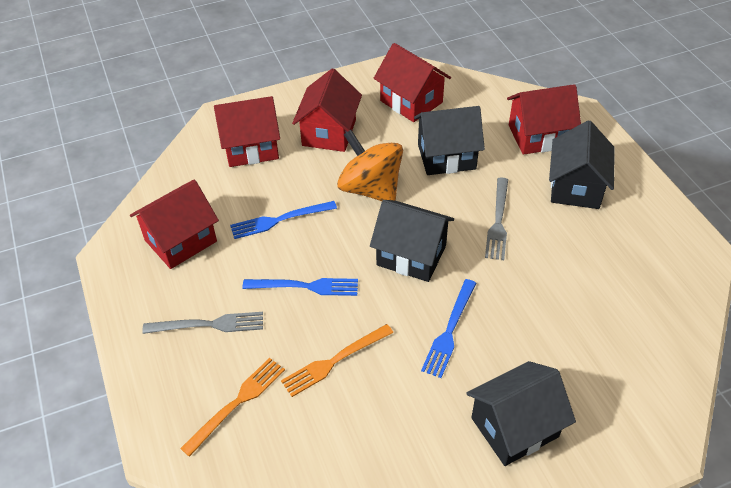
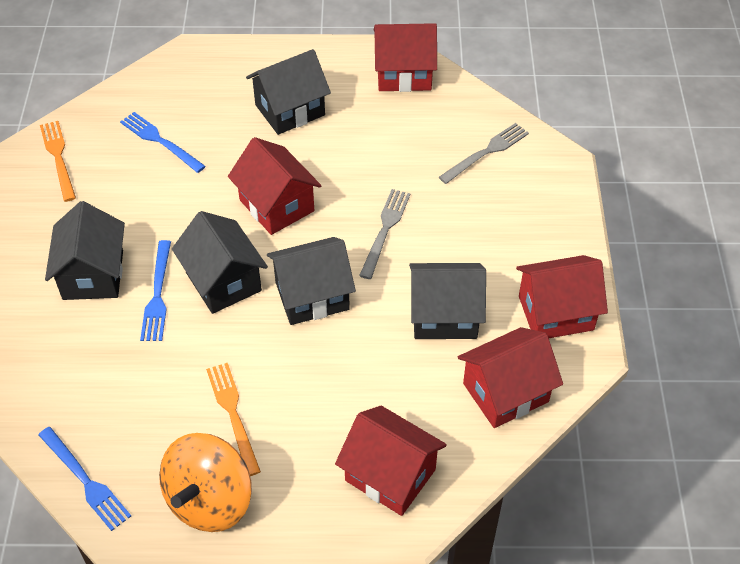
black house: 4 -> 5

